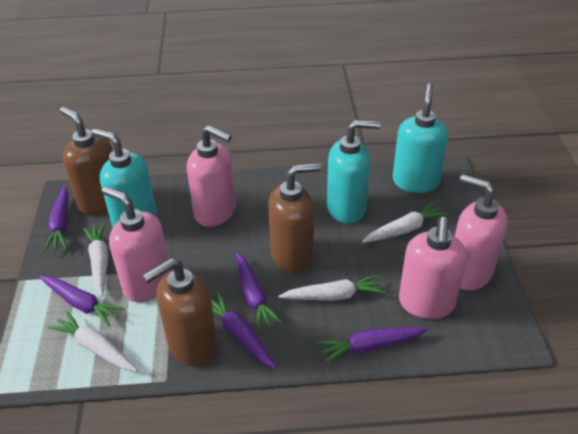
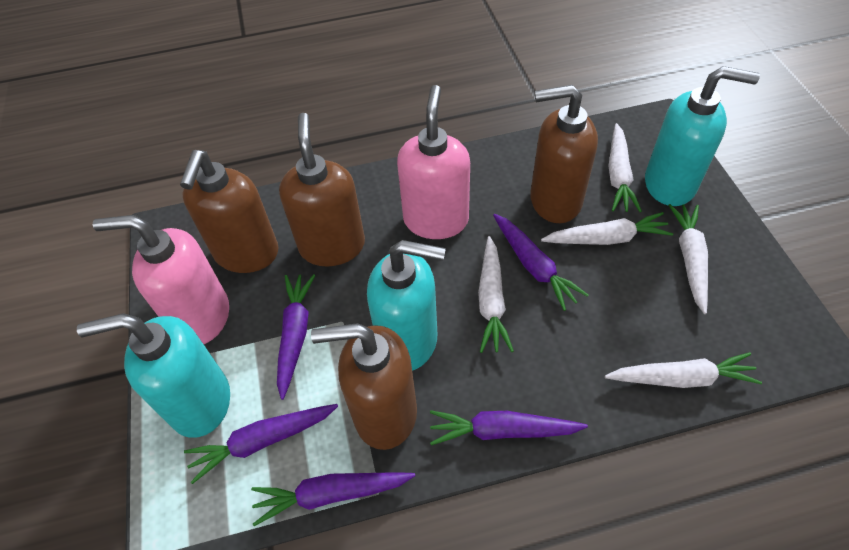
brown soap dispenser: 3 -> 4
pink soap dispenser: 4 -> 2
white carrot: 4 -> 5

